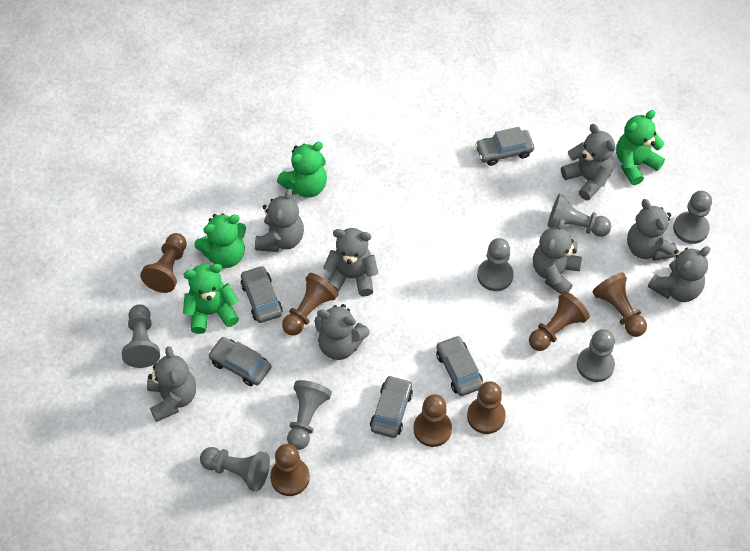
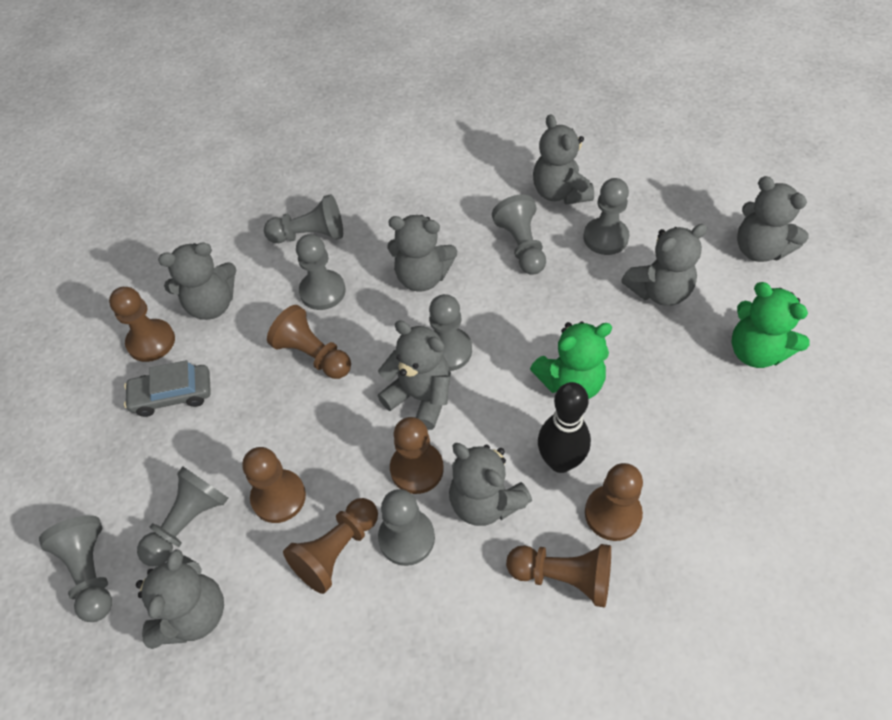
black bowling pin: 0 -> 1
green teddy bear: 4 -> 2
grey car: 5 -> 1
grey pawn: 7 -> 8

